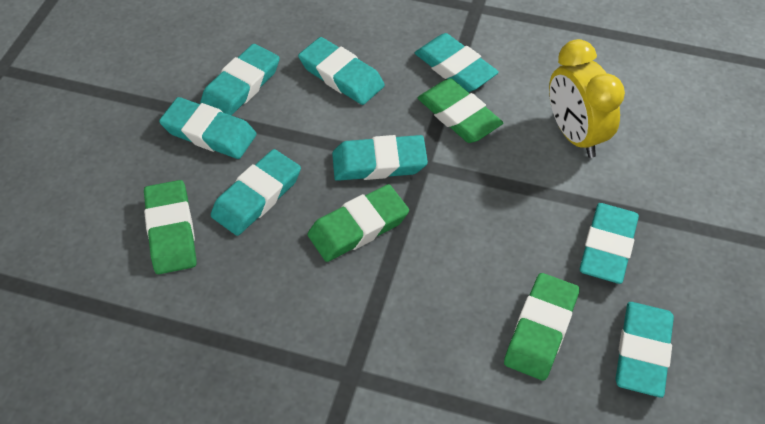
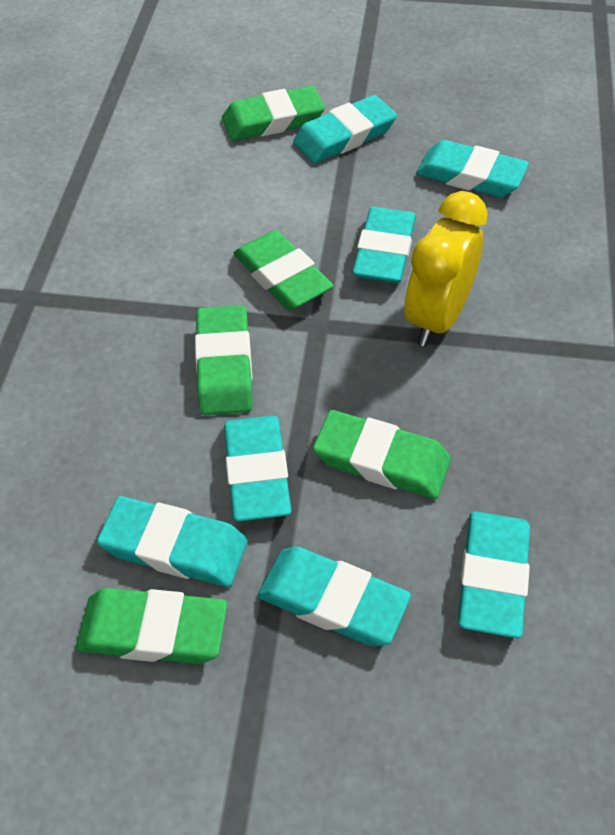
green eraser: 4 -> 5
turquoise eraser: 8 -> 7

